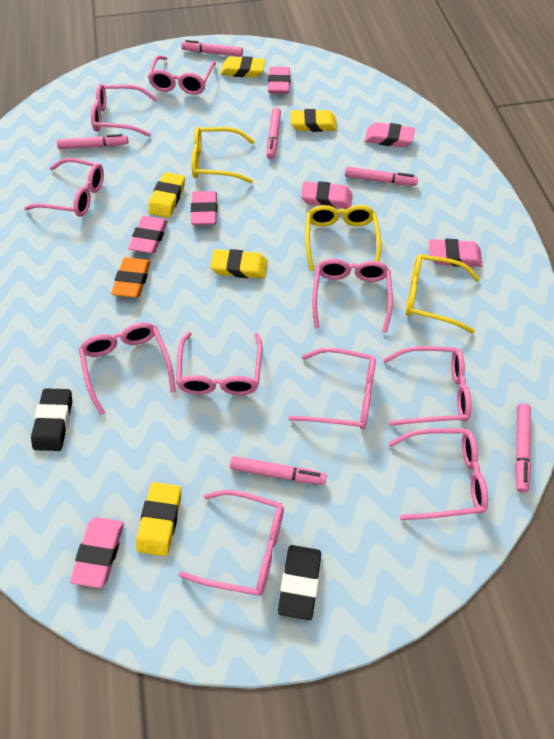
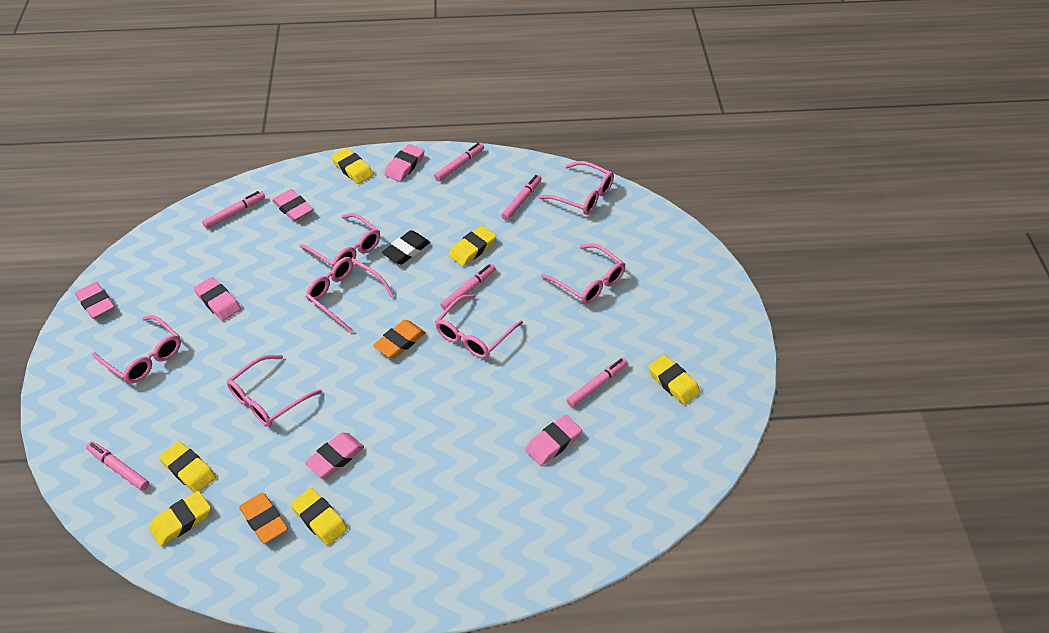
black eraser: 2 -> 1
orange eraser: 1 -> 2
pink eraser: 7 -> 6
pink glasses: 10 -> 7
yellow eraser: 5 -> 6
yellow glasses: 3 -> 0

